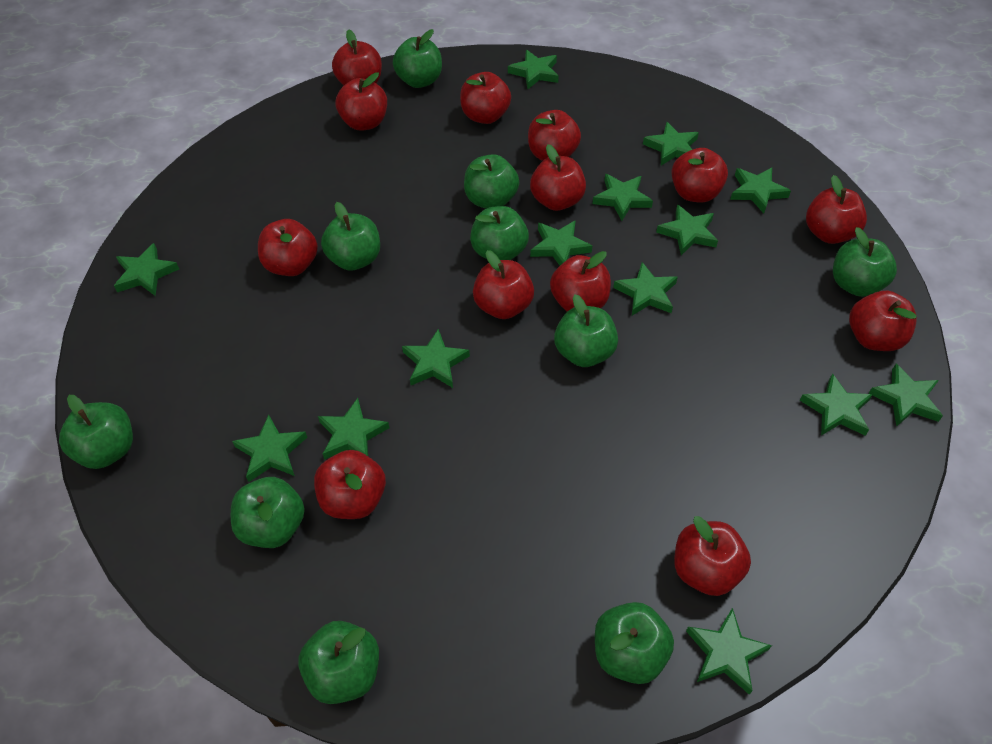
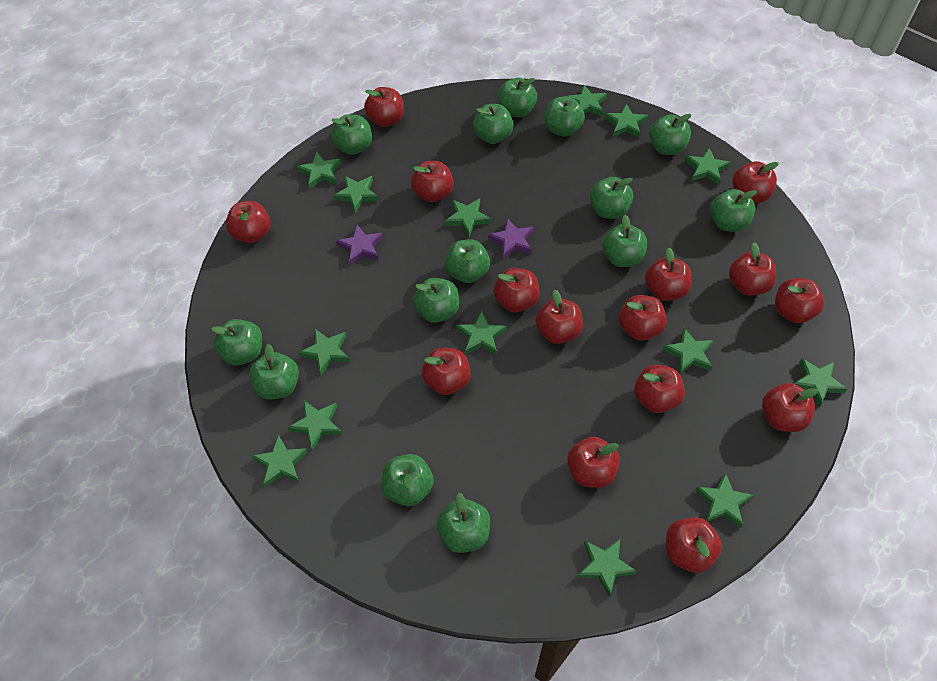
green apple: 10 -> 14
purple star: 0 -> 2
red apple: 13 -> 15

